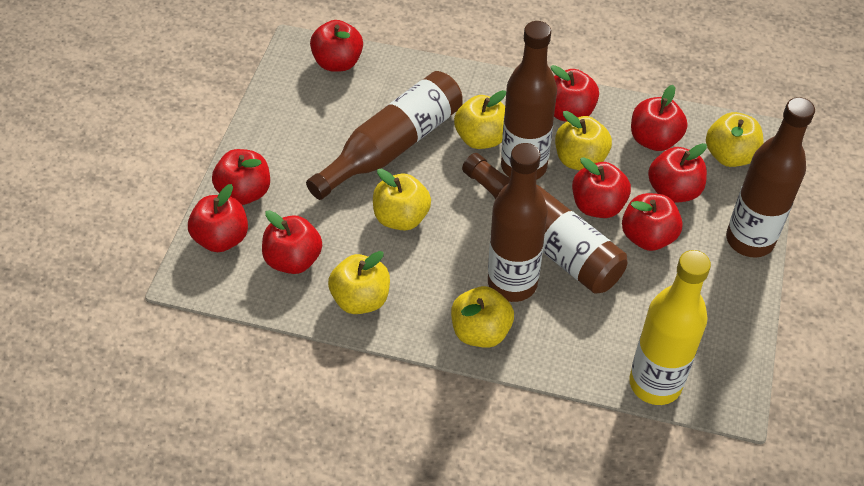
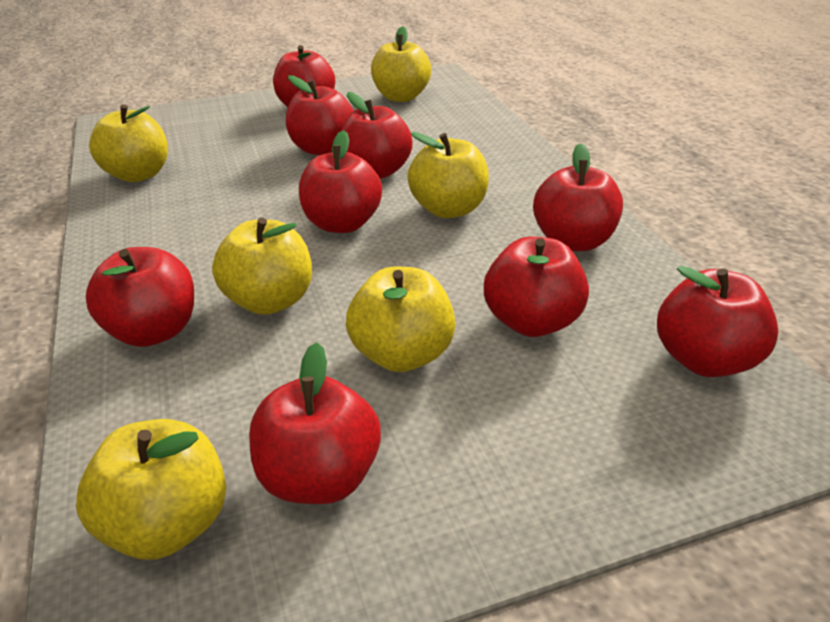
brown bottle: 5 -> 0
yellow bottle: 1 -> 0

